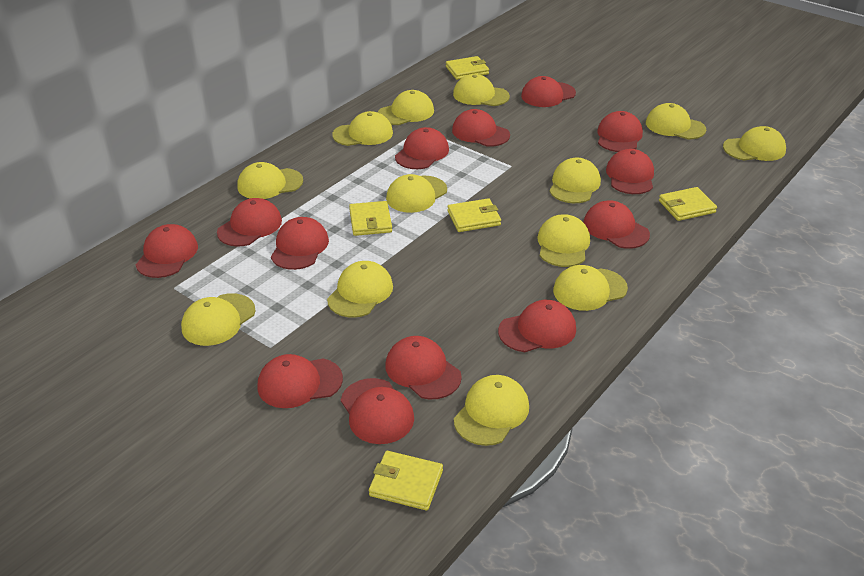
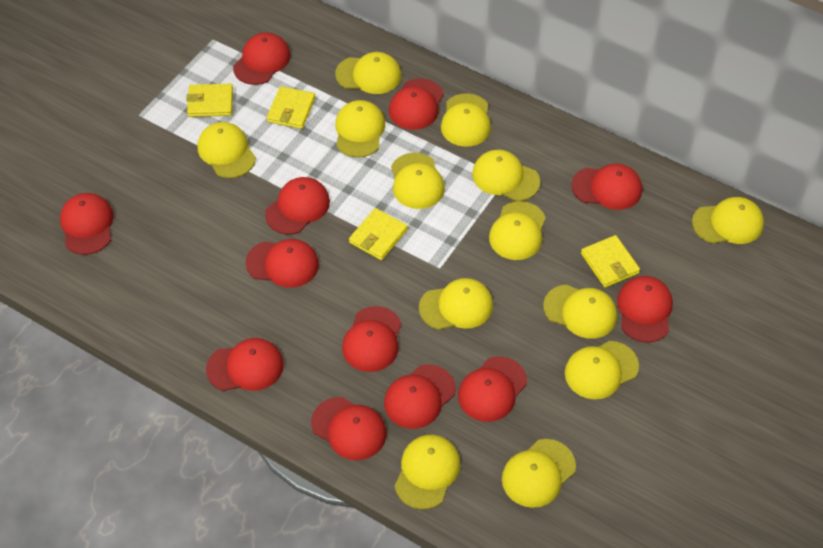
red cap: 13 -> 12
yellow wallet: 5 -> 4

